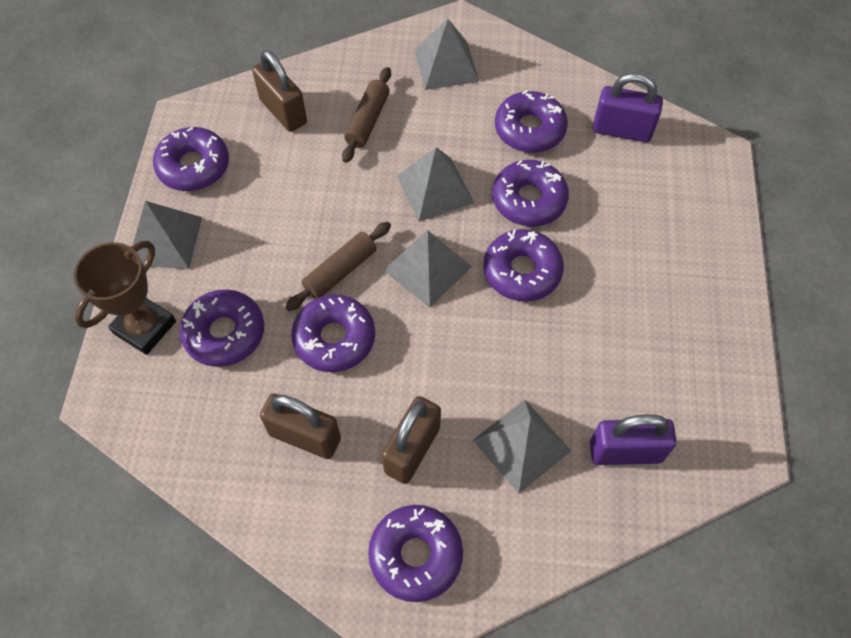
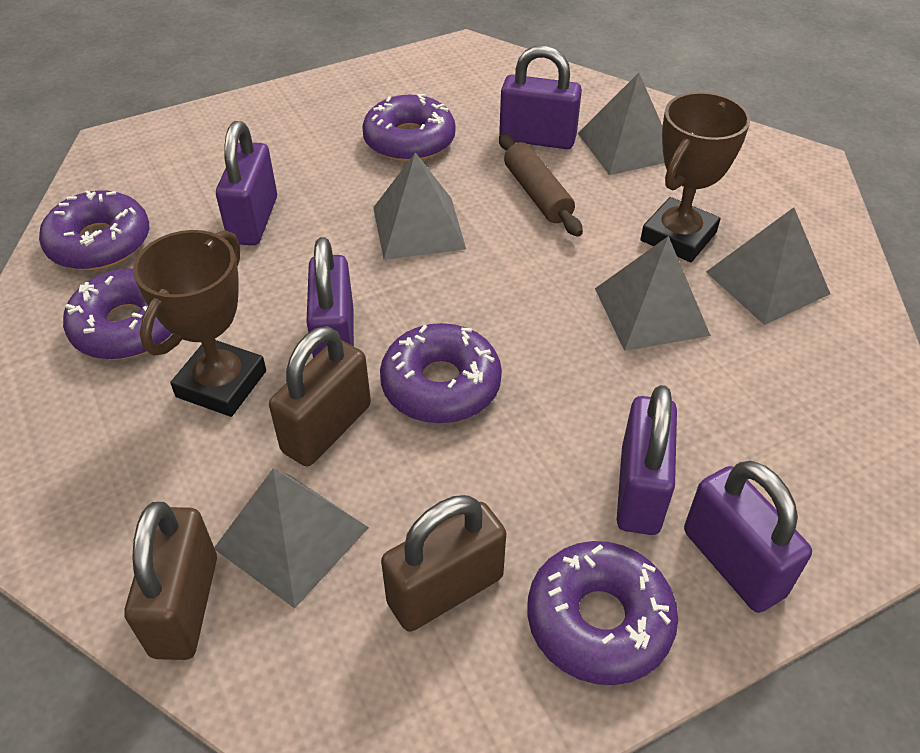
brown rolling pin: 2 -> 1
brown trophy: 1 -> 2
purple donut: 7 -> 5
purple padlock: 2 -> 5

